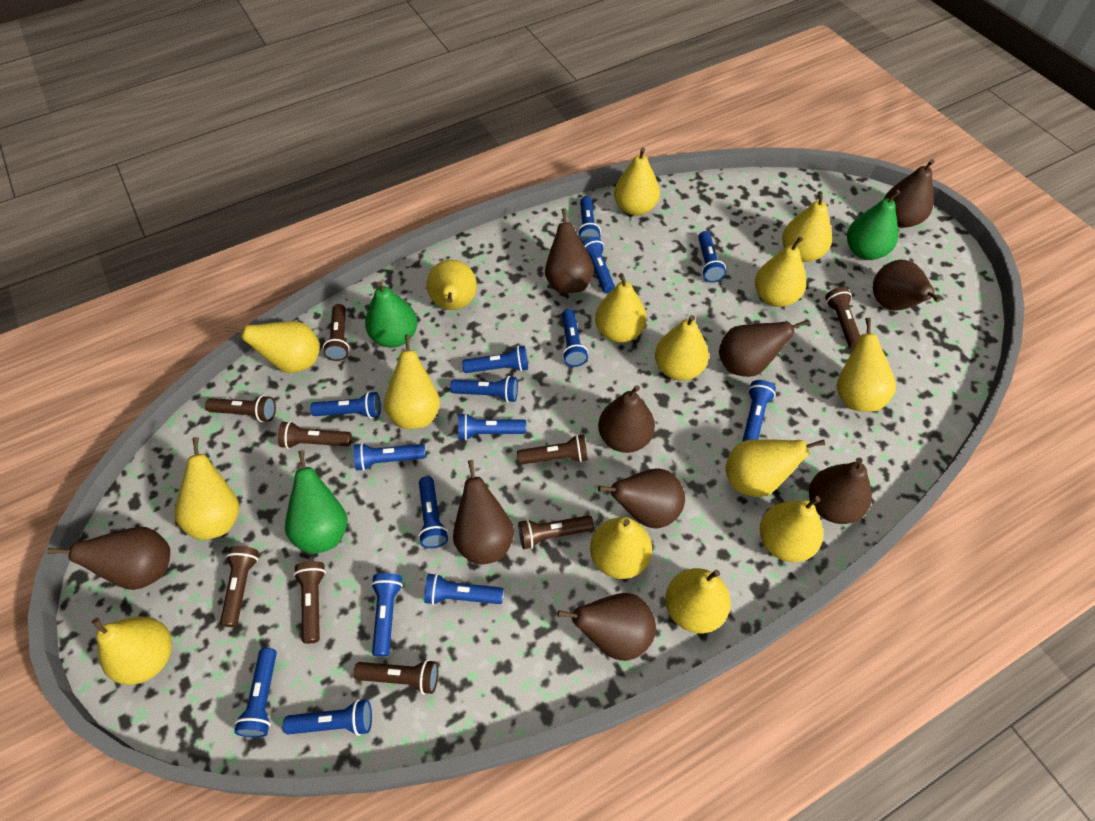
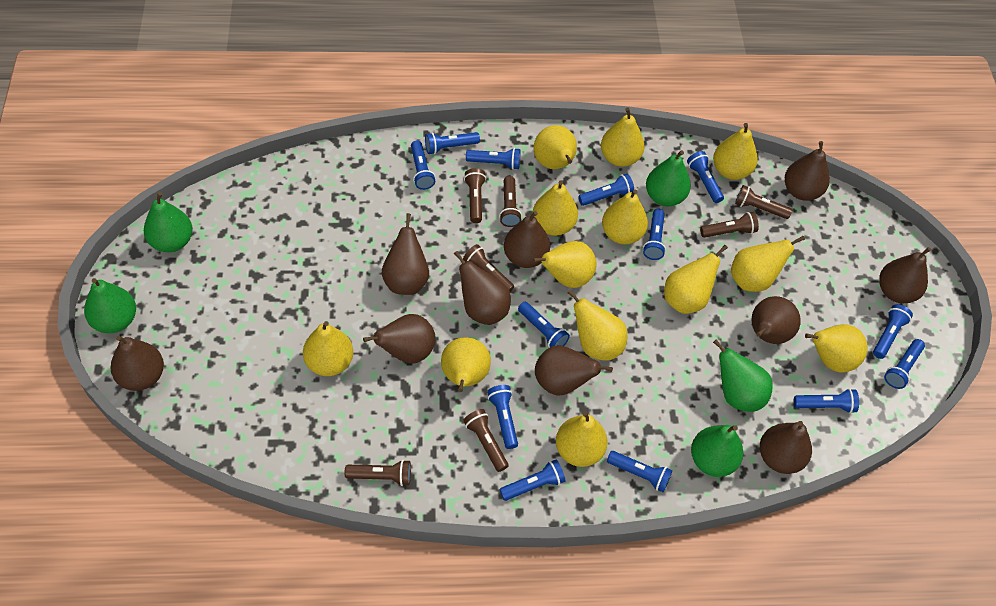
blue flashlight: 15 -> 13
brown flashlight: 9 -> 7
green pear: 3 -> 5
yellow pear: 15 -> 13

